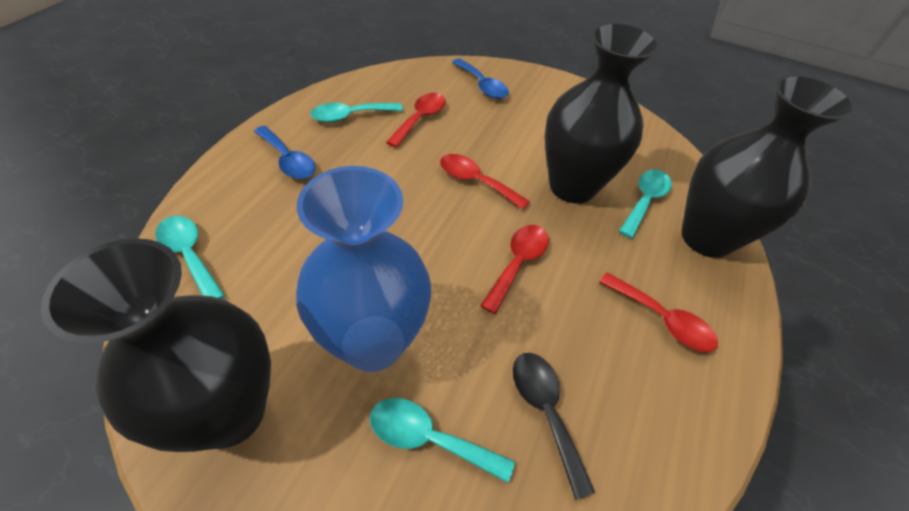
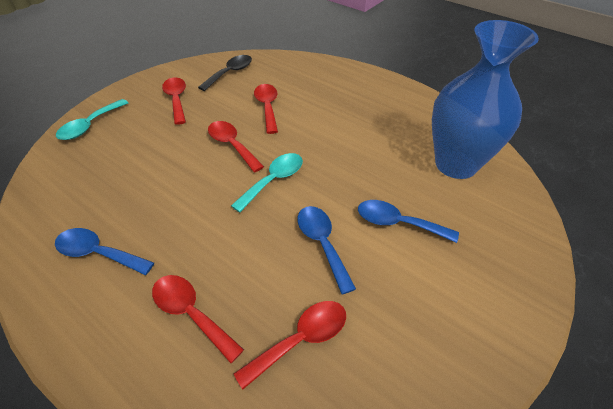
black vase: 3 -> 0
blue spoon: 2 -> 3
red spoon: 4 -> 5
turquoise spoon: 4 -> 2

